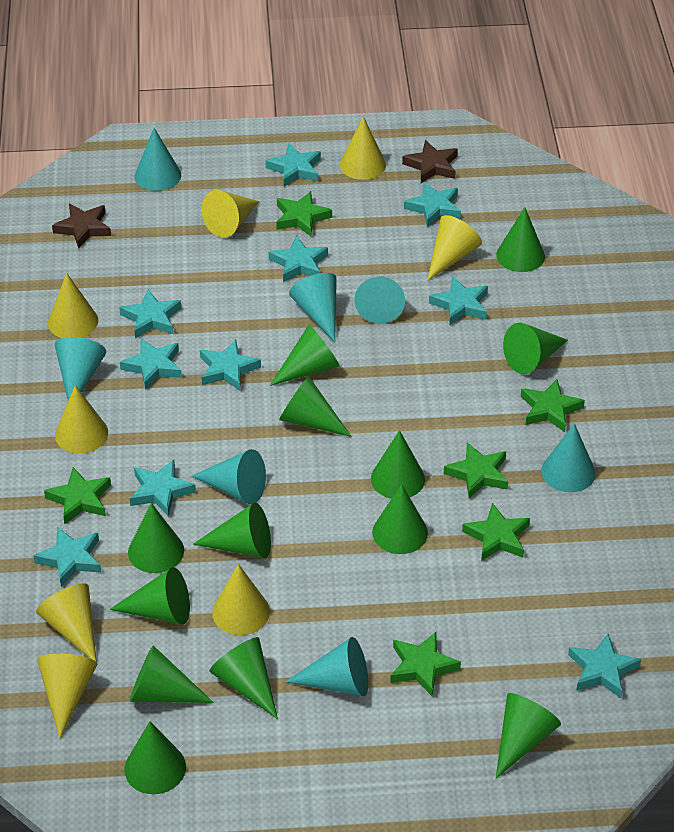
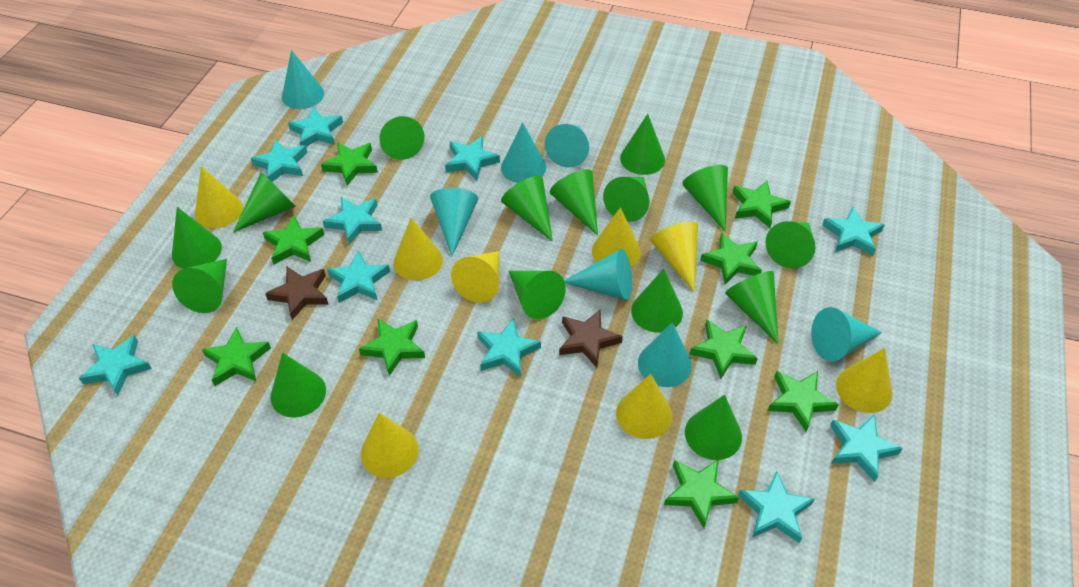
green cone: 13 -> 15
green star: 6 -> 9

